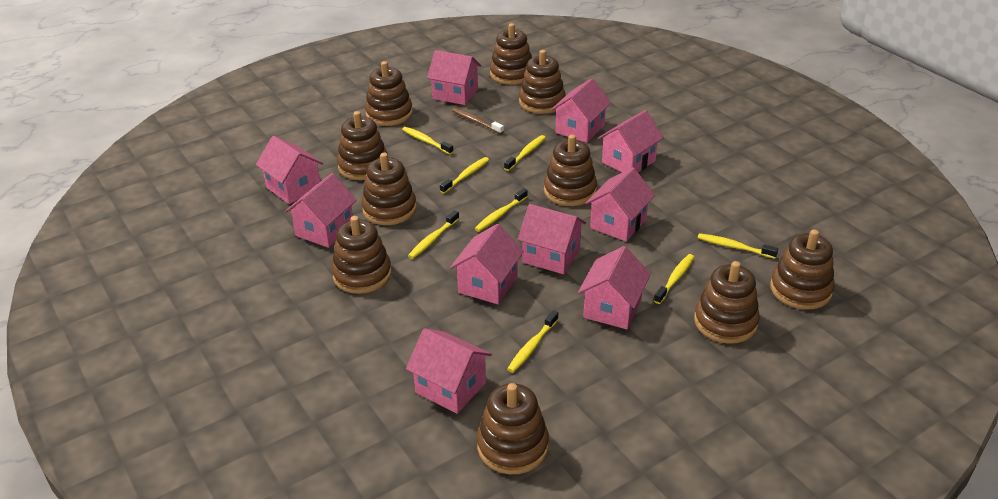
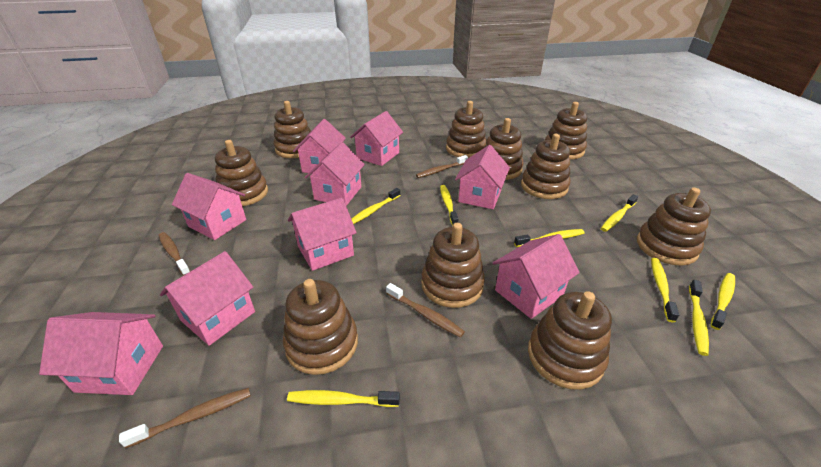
brown toothbrush: 1 -> 4
pink house: 10 -> 9

